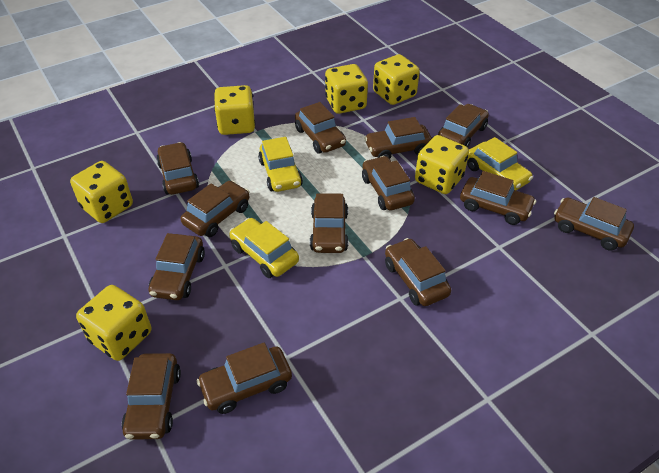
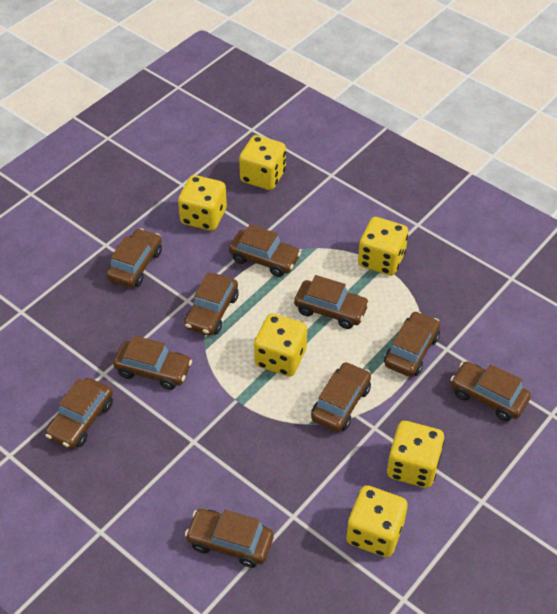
brown car: 13 -> 10
yellow car: 3 -> 0

